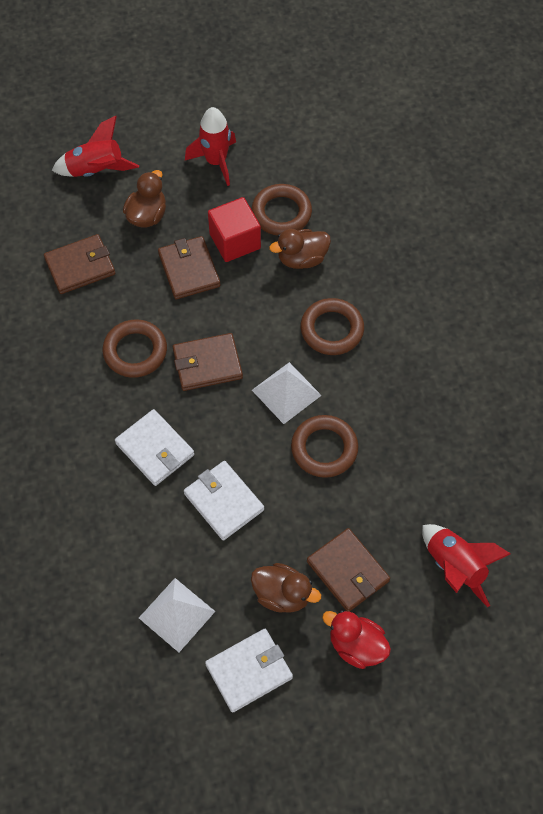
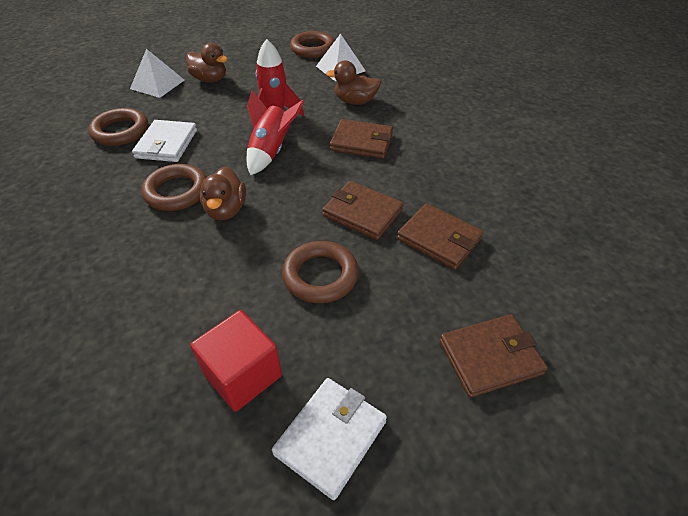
red duck: 1 -> 0
red rocket: 3 -> 2
white wallet: 3 -> 2

